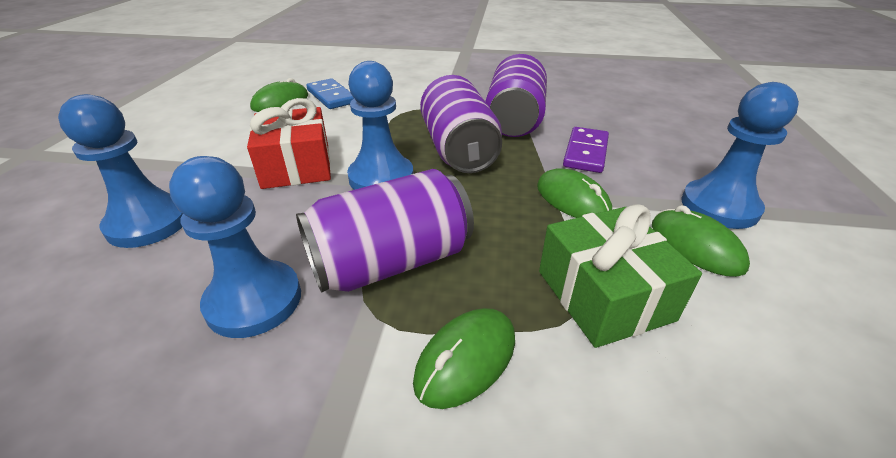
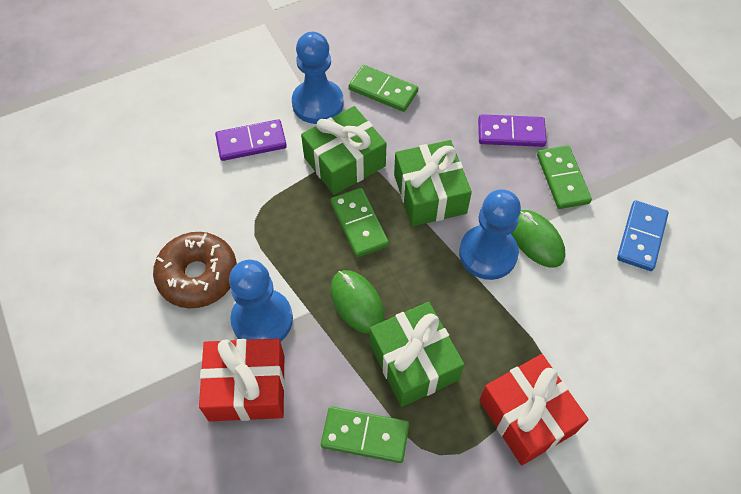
blue pawn: 4 -> 3
brown donut: 0 -> 1
green domino: 0 -> 4
green gift: 1 -> 3
green mouse: 4 -> 2
purple can: 3 -> 0
purple domino: 1 -> 2
red gift: 1 -> 2

